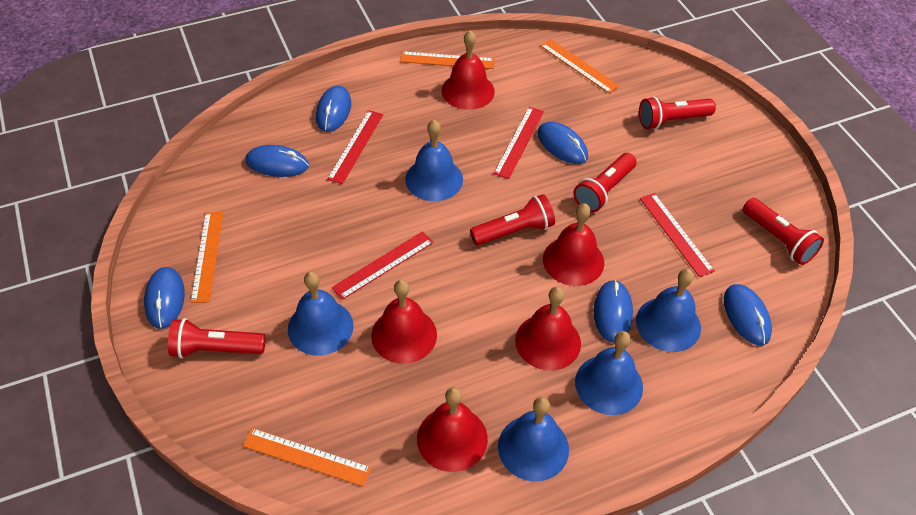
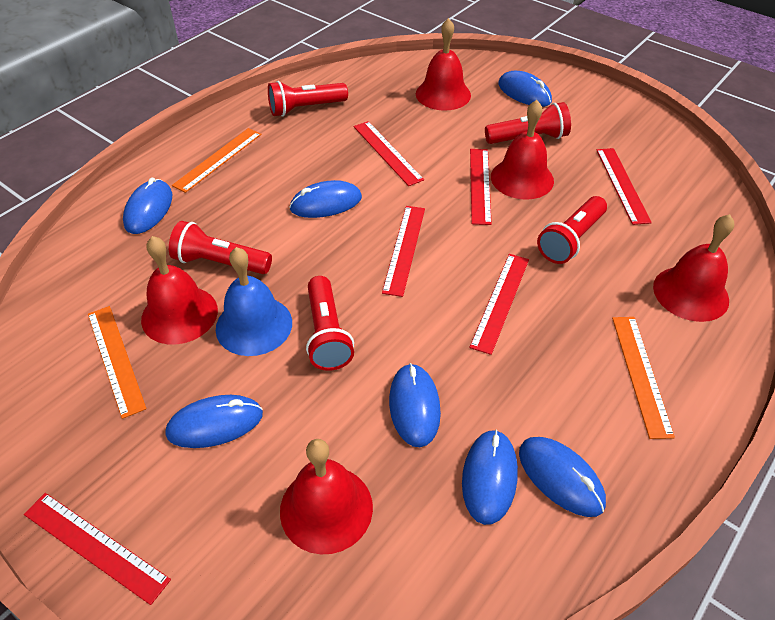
blue bell: 5 -> 1
blue mouse: 6 -> 7
orange ruler: 4 -> 3
red ruler: 4 -> 6

